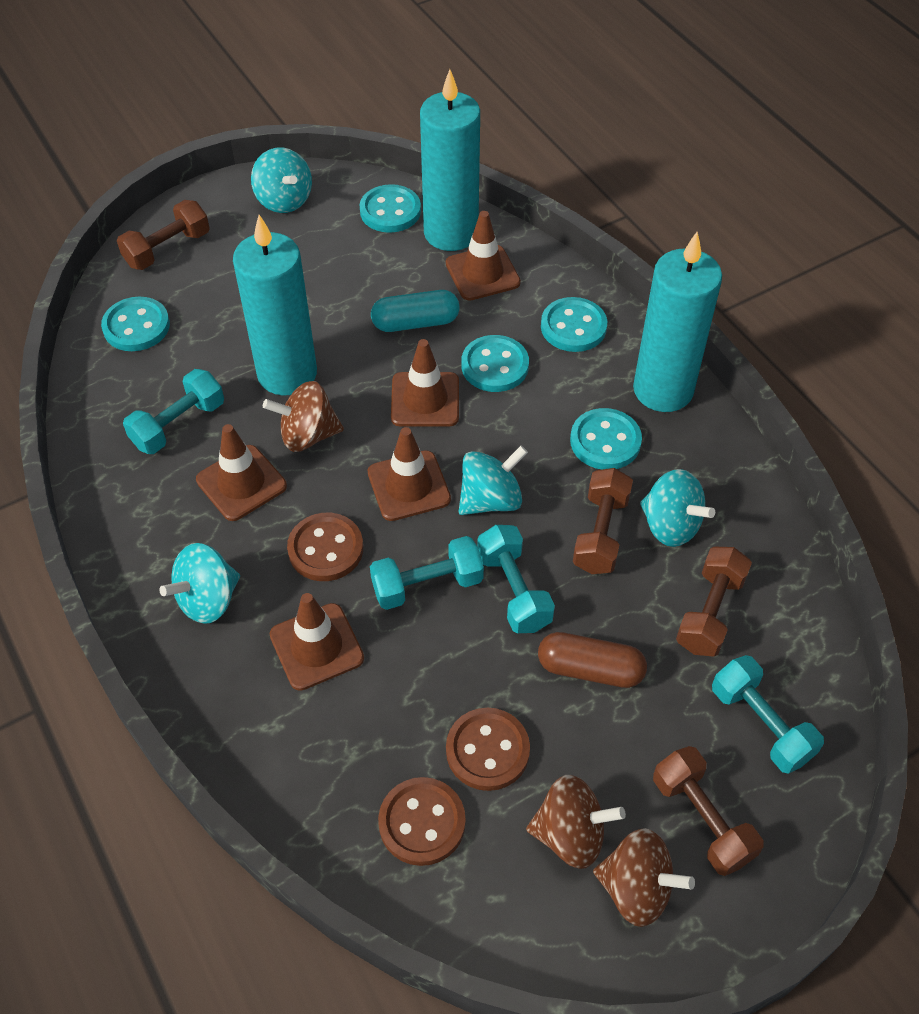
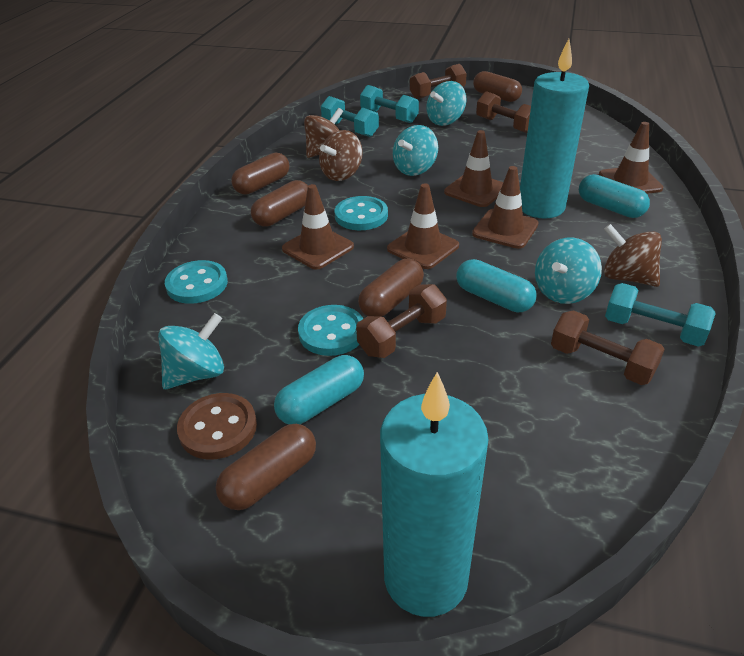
brown button: 3 -> 1
brown capsule: 1 -> 5
turquoise button: 5 -> 3
turquoise candle: 3 -> 2
turquoise capsule: 1 -> 3
turquoise dumbbell: 4 -> 3

